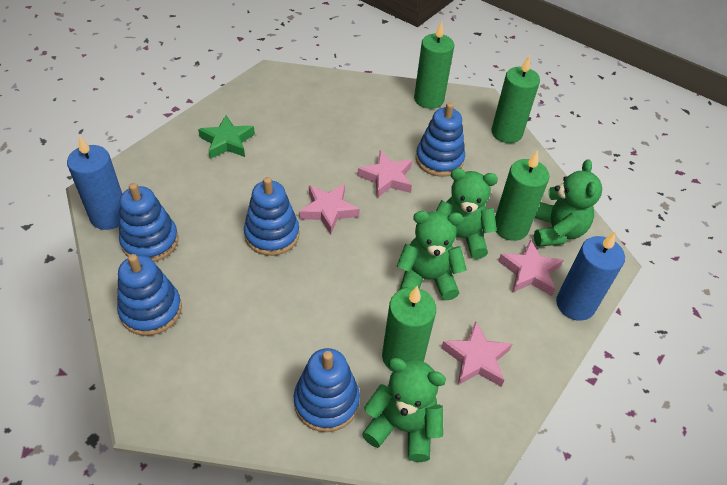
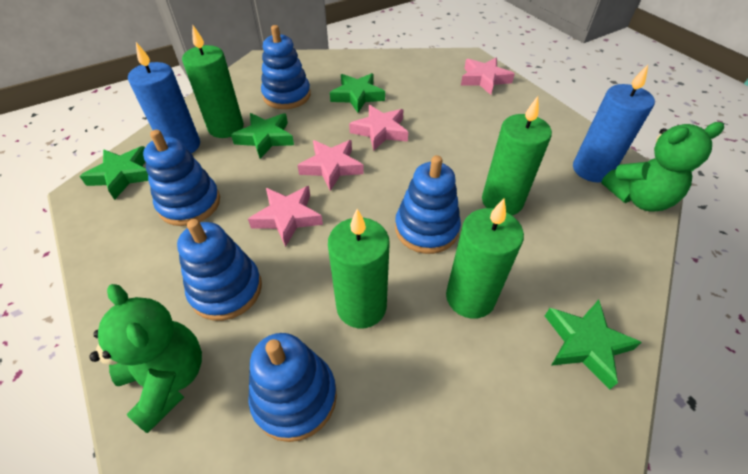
green star: 1 -> 4
green teddy bear: 4 -> 2

